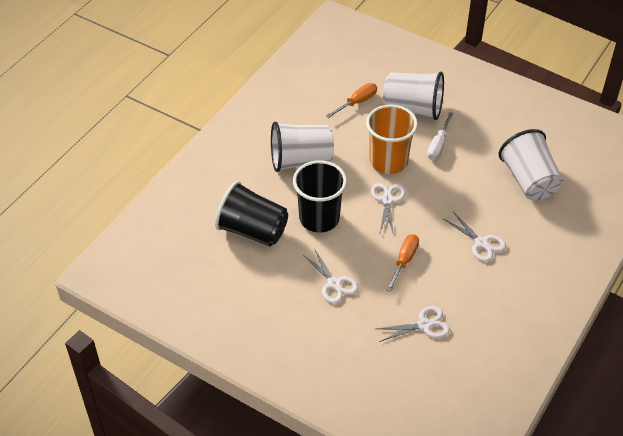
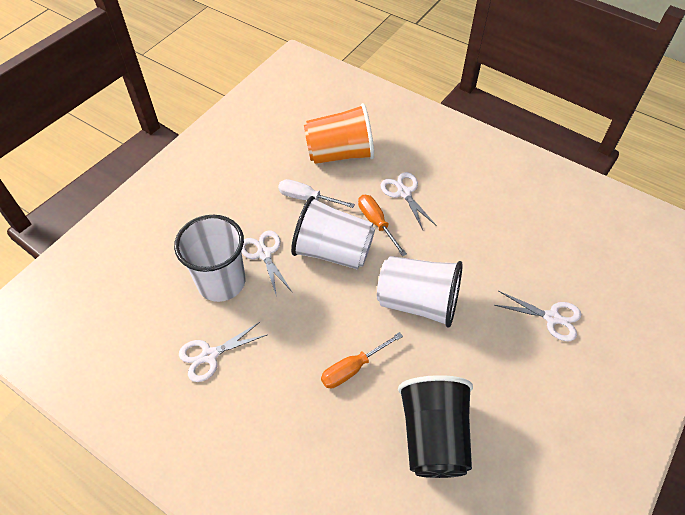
black cup: 2 -> 1

